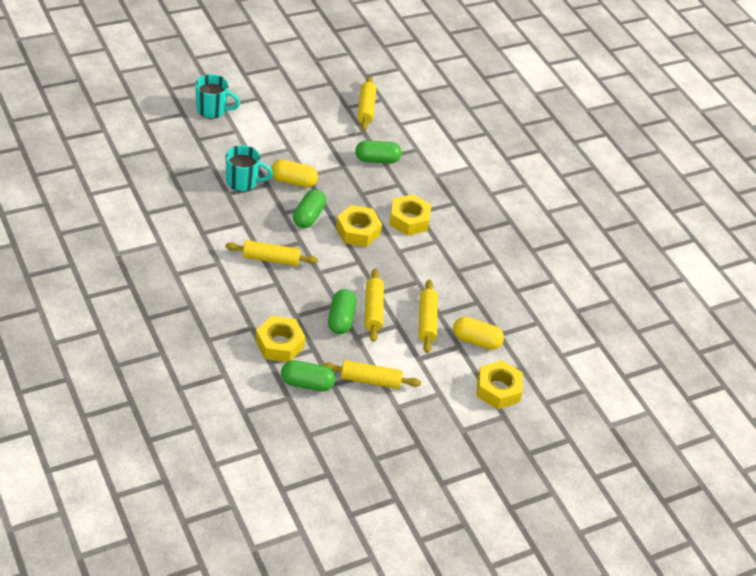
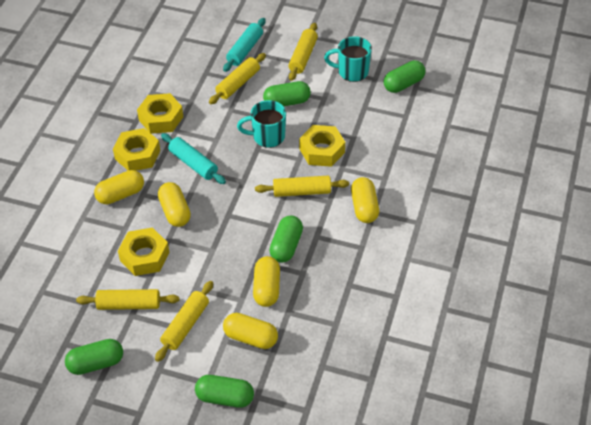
green capsule: 4 -> 5
turquoise rolling pin: 0 -> 2
yellow capsule: 2 -> 5

